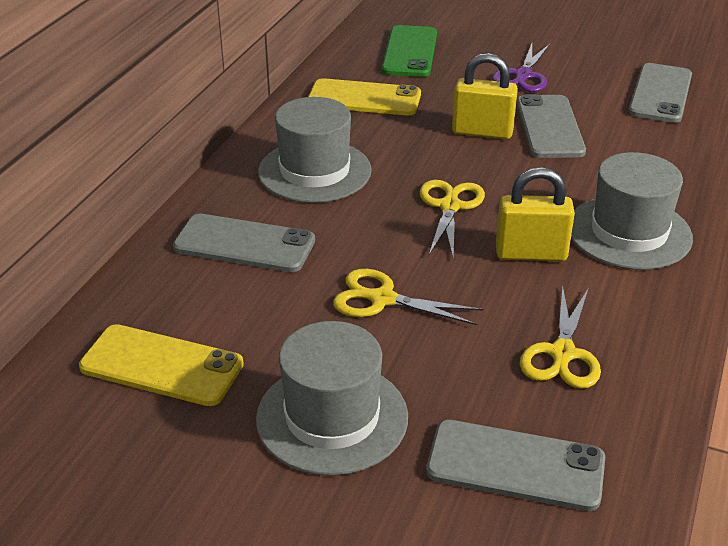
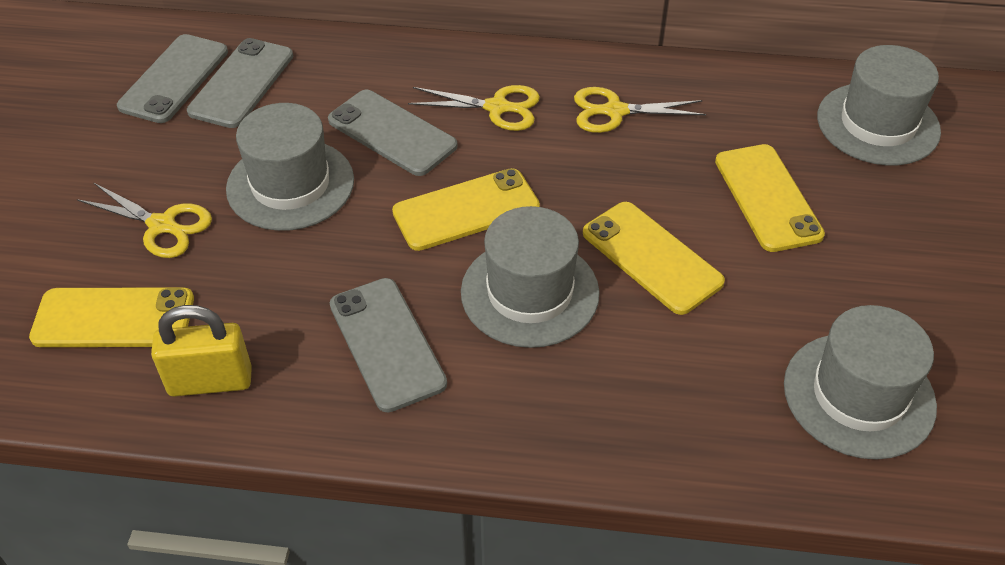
green phone: 1 -> 0
grey hat: 3 -> 4
purple scissors: 1 -> 0
yellow padlock: 2 -> 1
yellow phone: 2 -> 4

